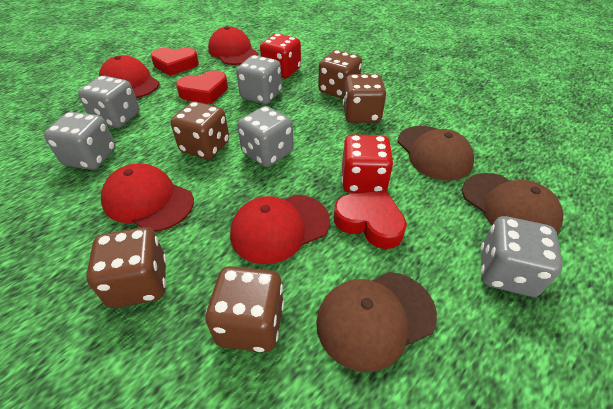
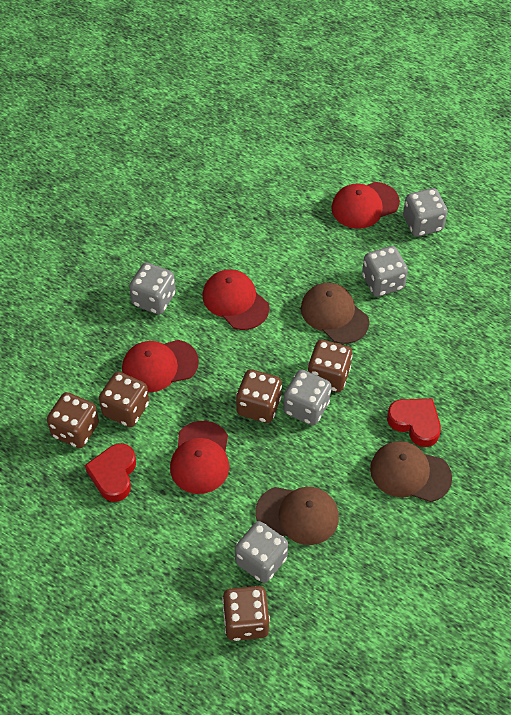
red dice: 2 -> 0
red heart: 3 -> 2

